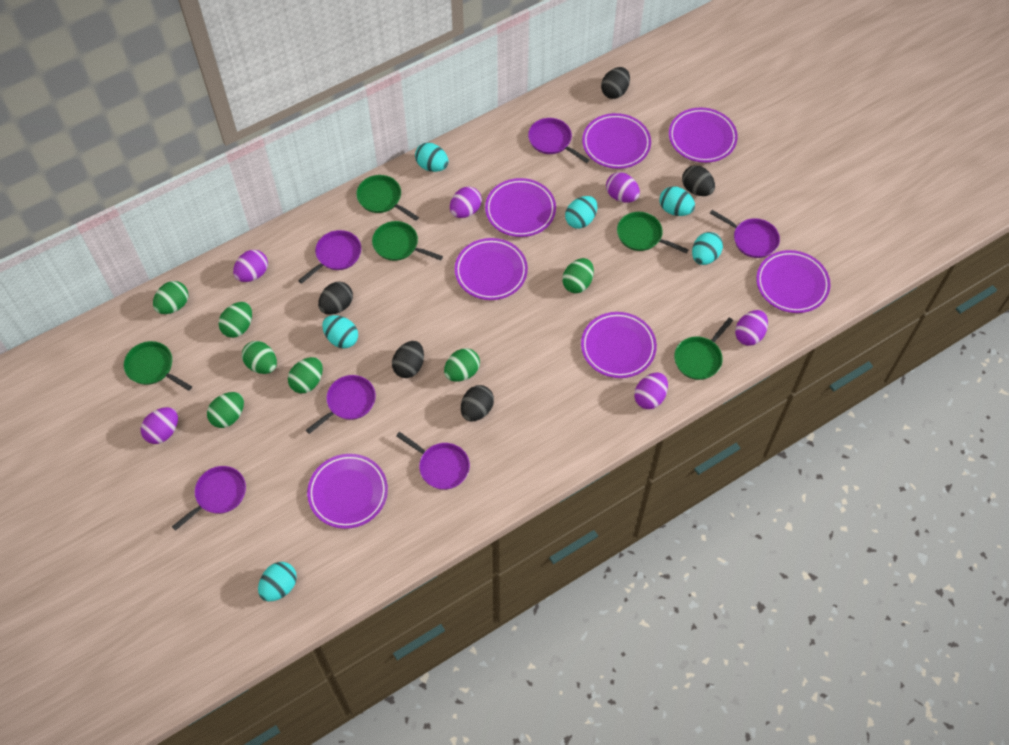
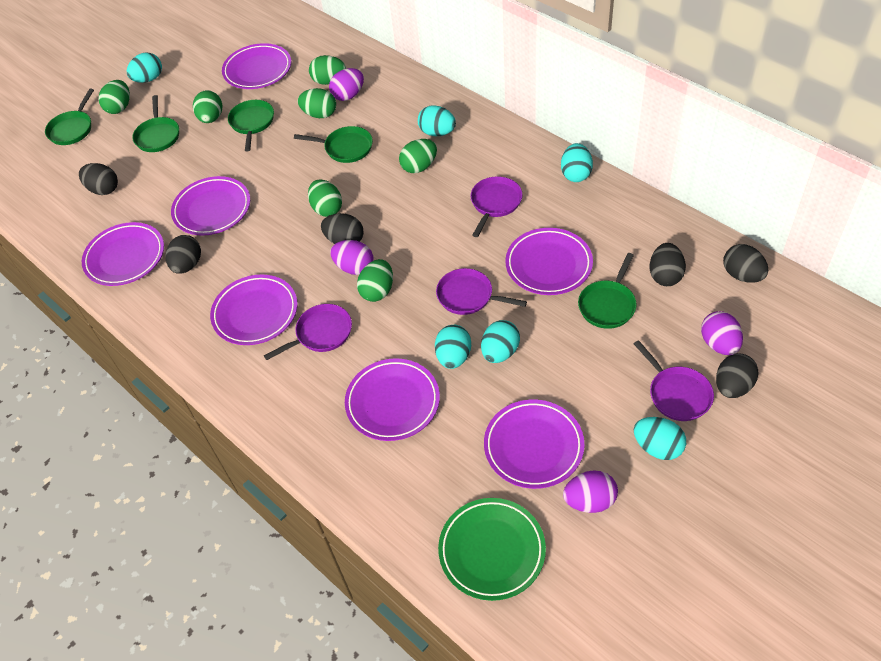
black egg: 5 -> 6
green plate: 0 -> 1
purple egg: 6 -> 4
purple pan: 6 -> 4

